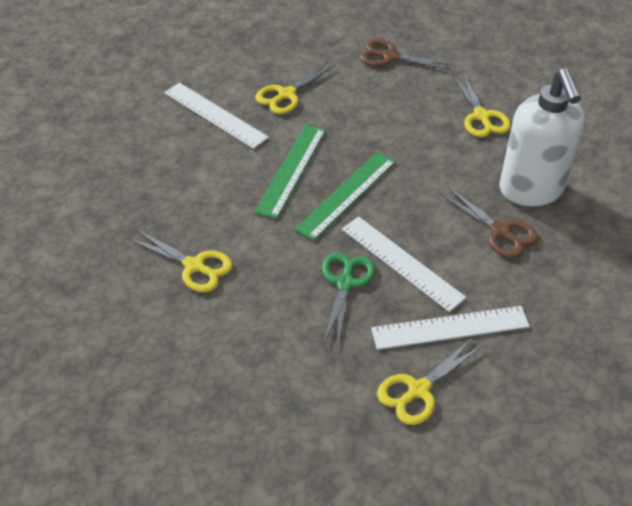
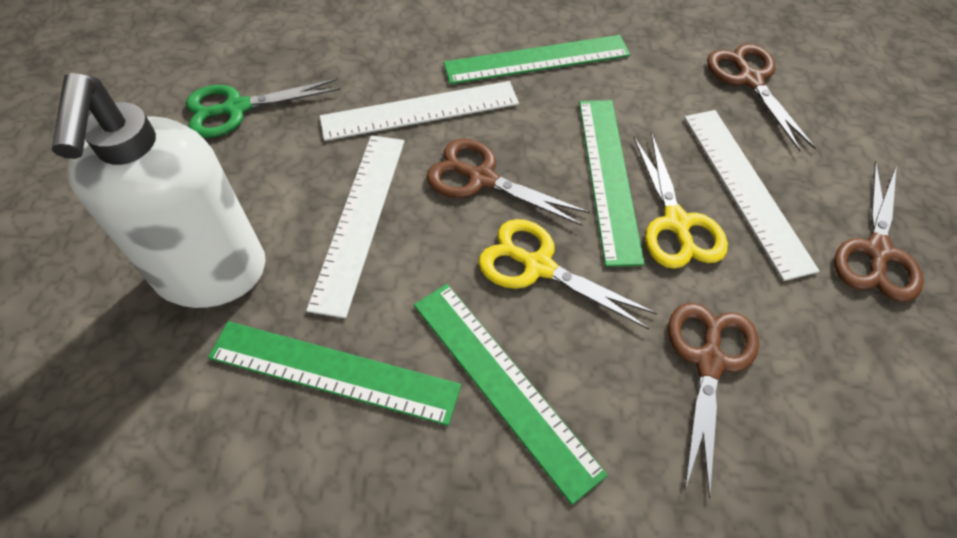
brown scissors: 2 -> 4
green ruler: 2 -> 4
yellow scissors: 4 -> 2

